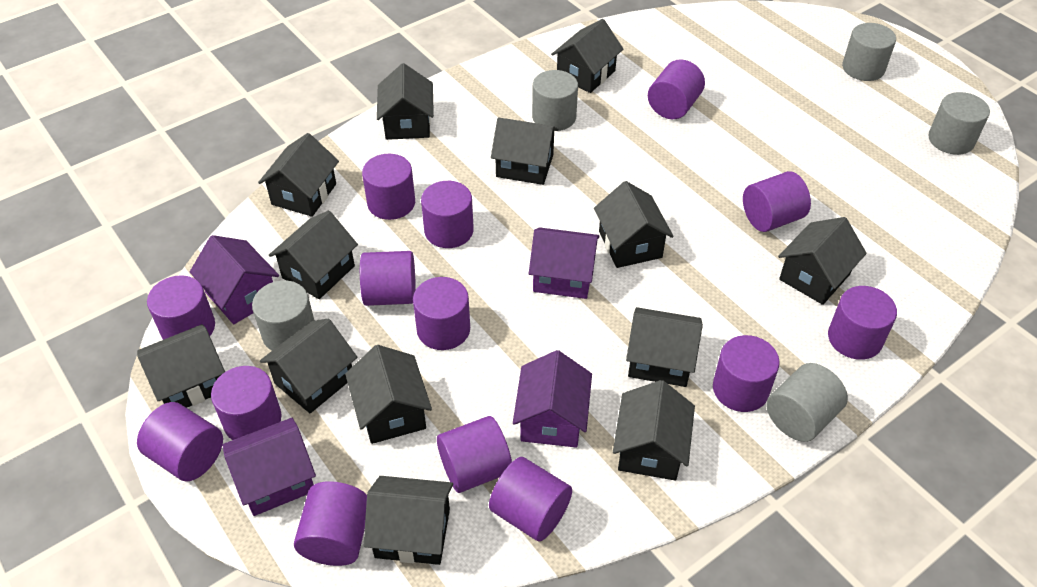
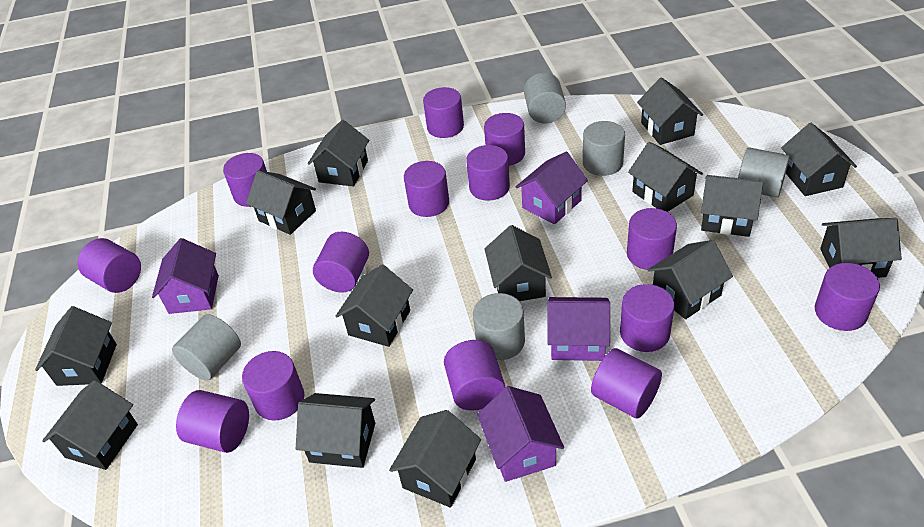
black house: 13 -> 14

